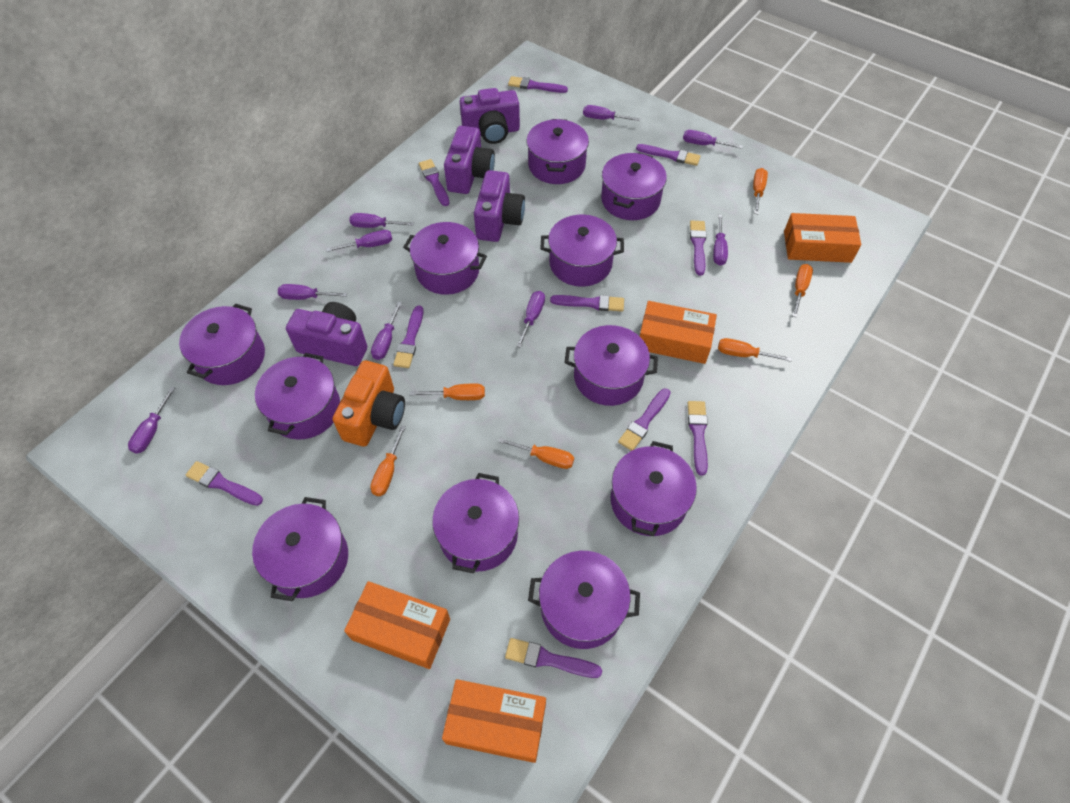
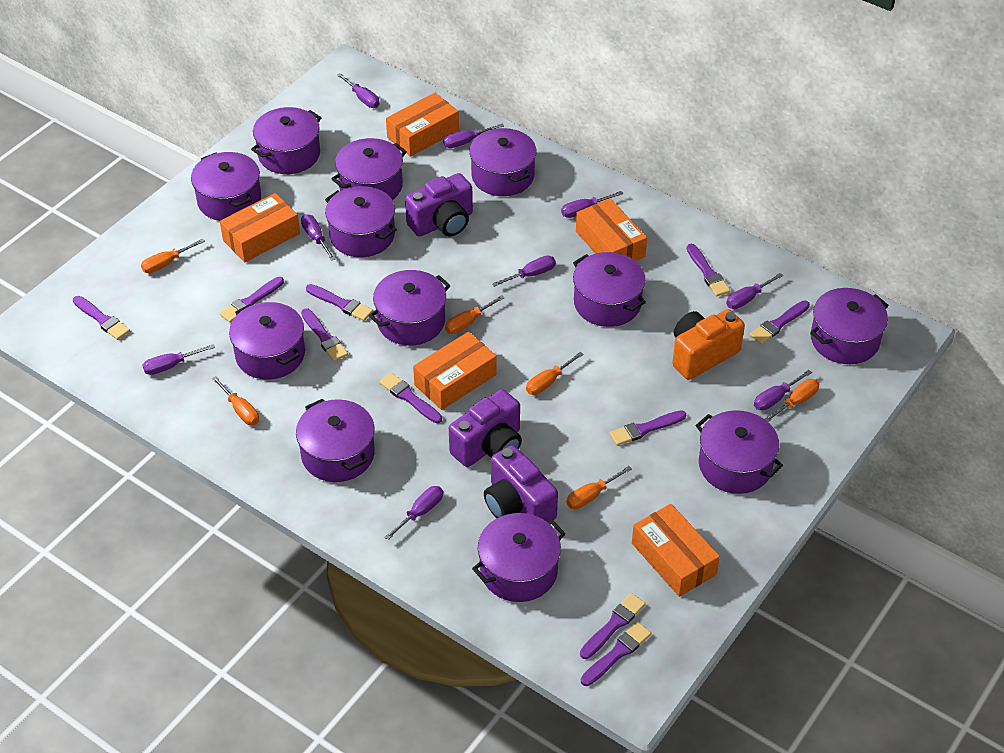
orange box: 4 -> 5
purple camera: 4 -> 3
purple pot: 11 -> 12

